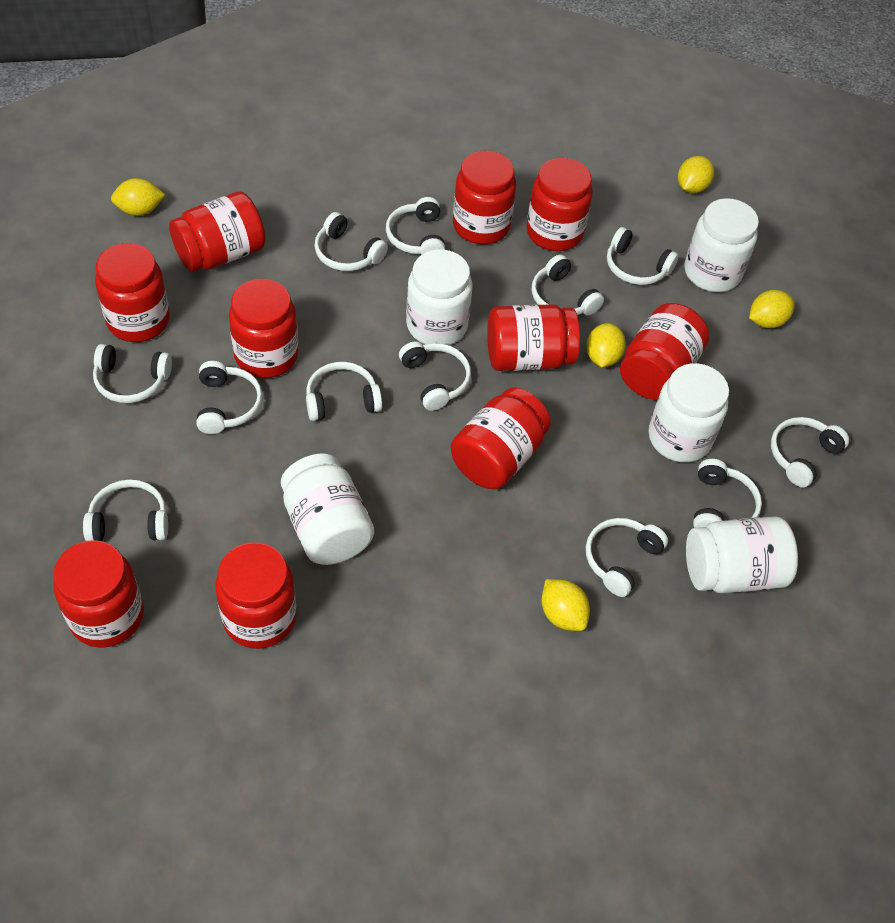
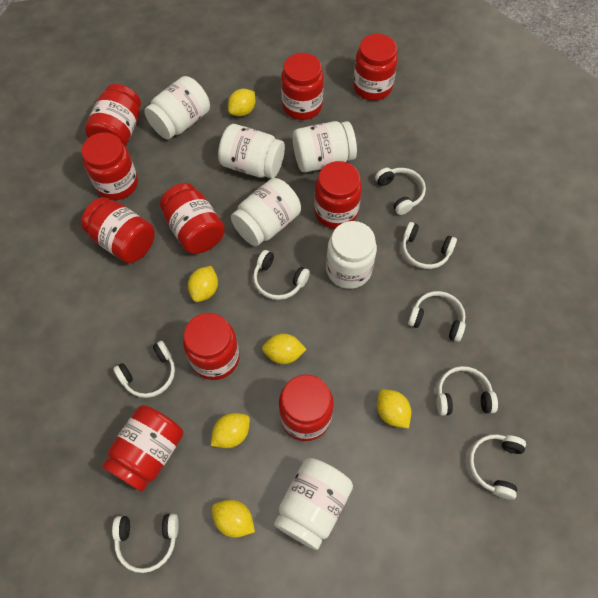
white headphones: 12 -> 8
white jar: 5 -> 6
yellow lemon: 5 -> 6

